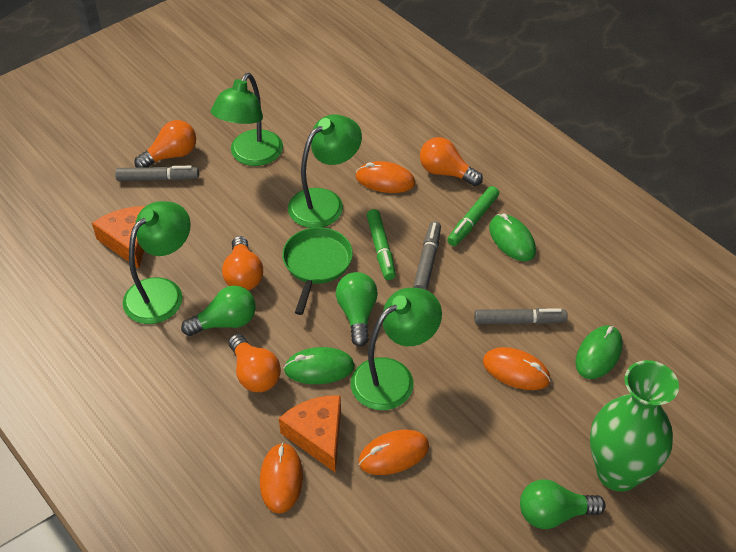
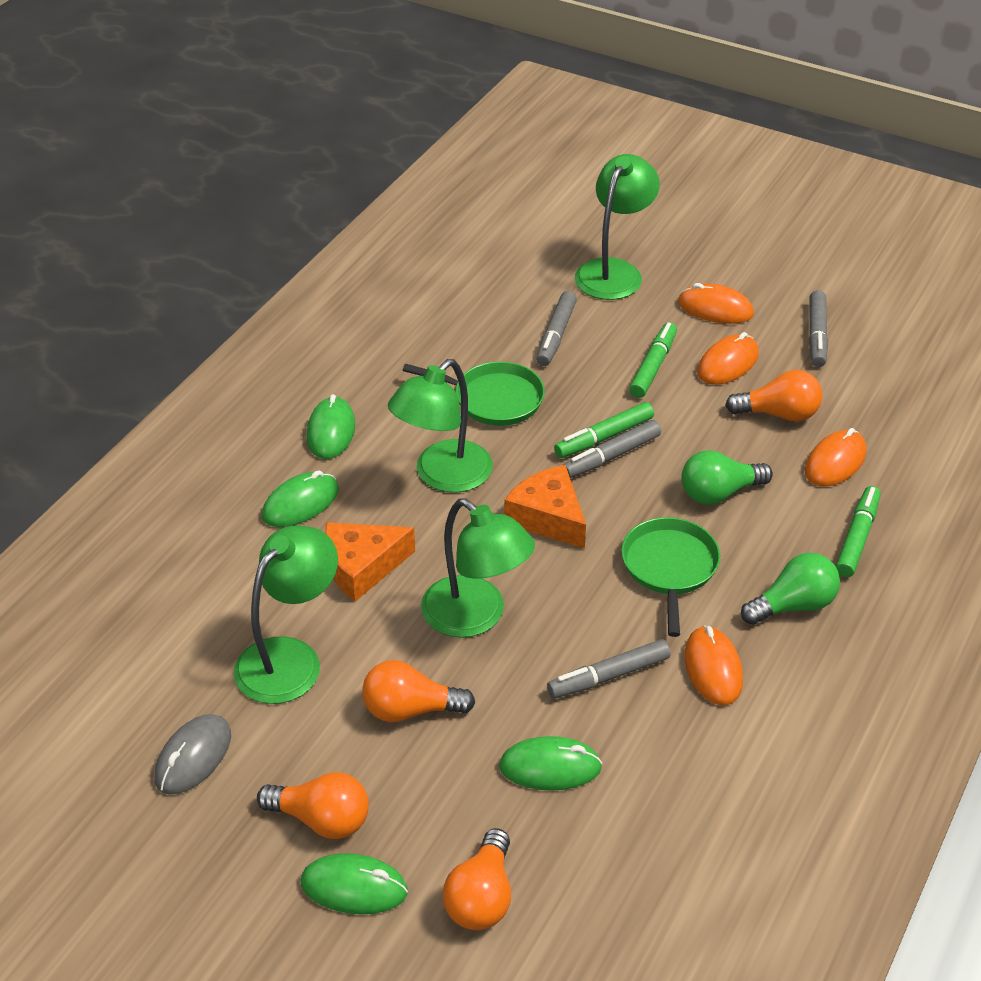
green light bulb: 3 -> 2
green marker: 2 -> 3
green mouse: 3 -> 4
green pan: 1 -> 2
green vase: 1 -> 0
grey marker: 3 -> 4
grey mouse: 0 -> 1

